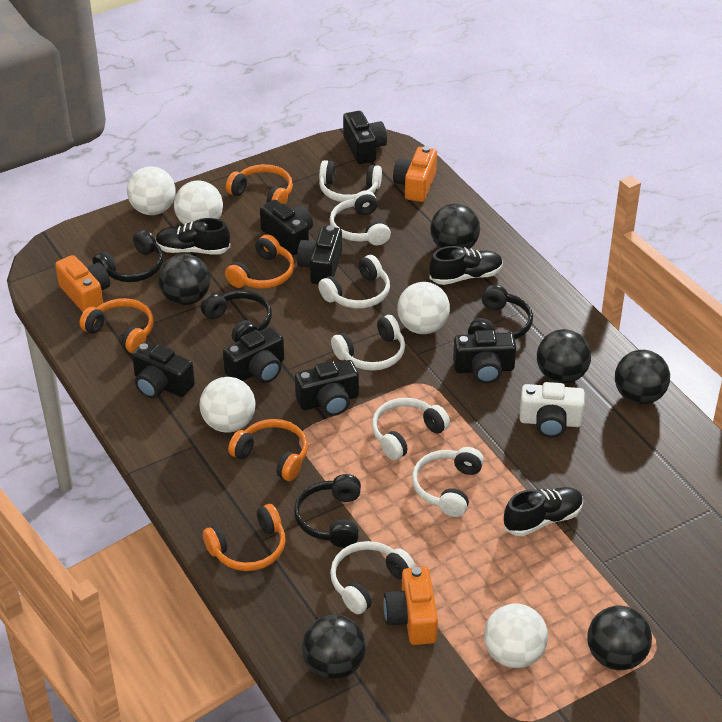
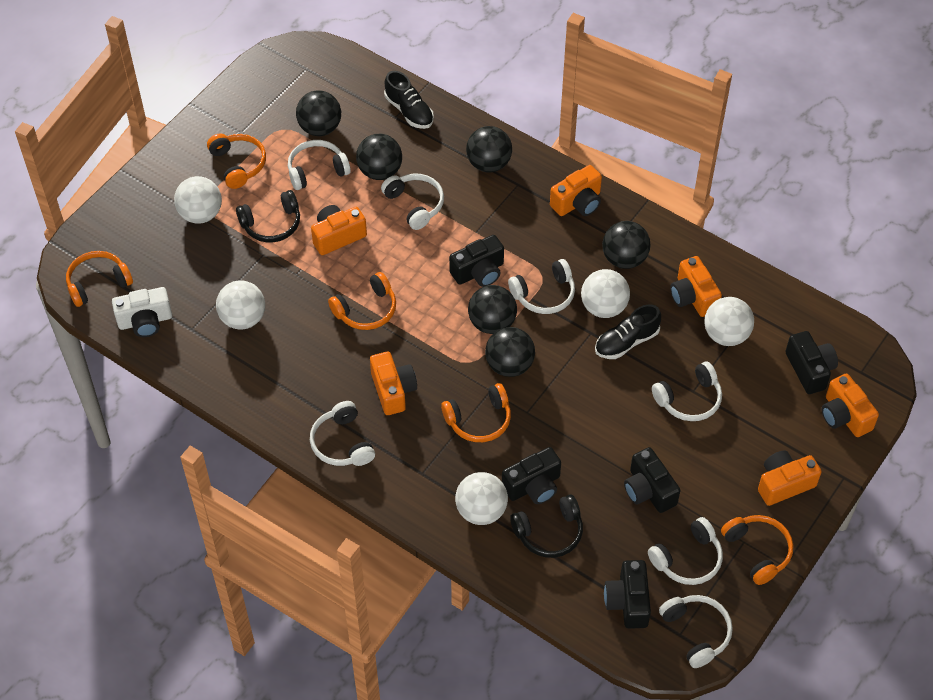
black camera: 7 -> 5
black headphones: 4 -> 2
black shoe: 3 -> 2
orange camera: 3 -> 6

